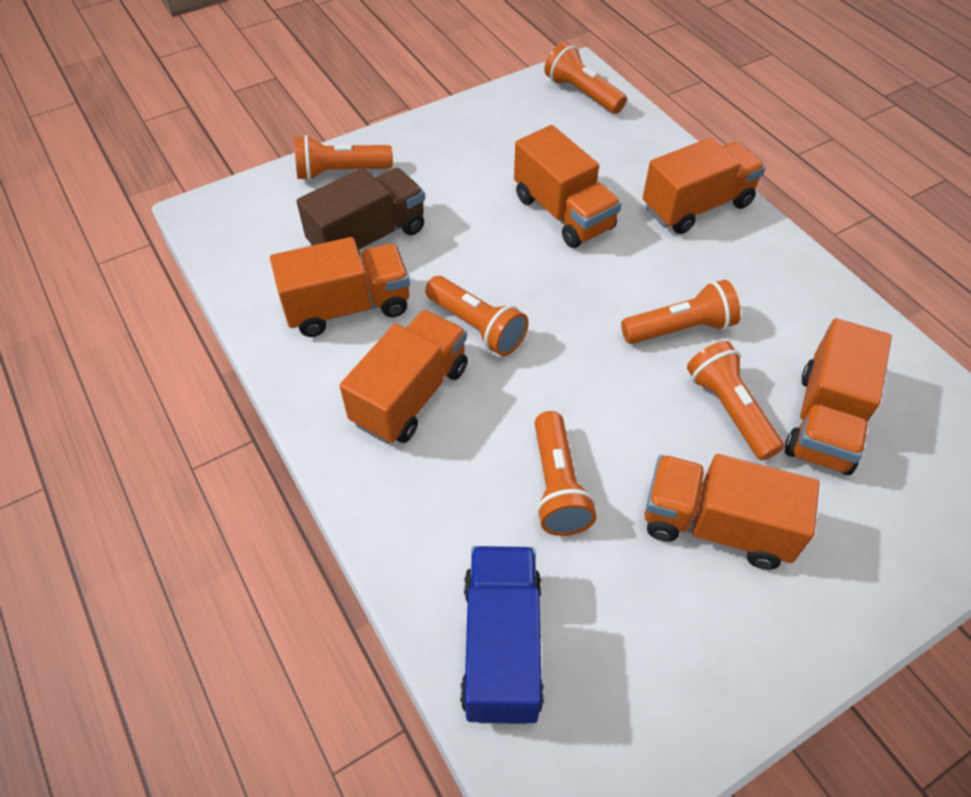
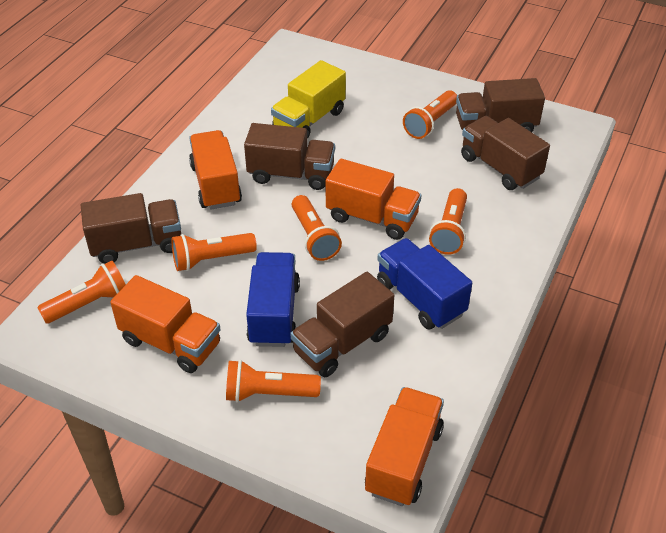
blue truck: 1 -> 2
brown truck: 1 -> 5
orange truck: 6 -> 4
yellow truck: 0 -> 1

